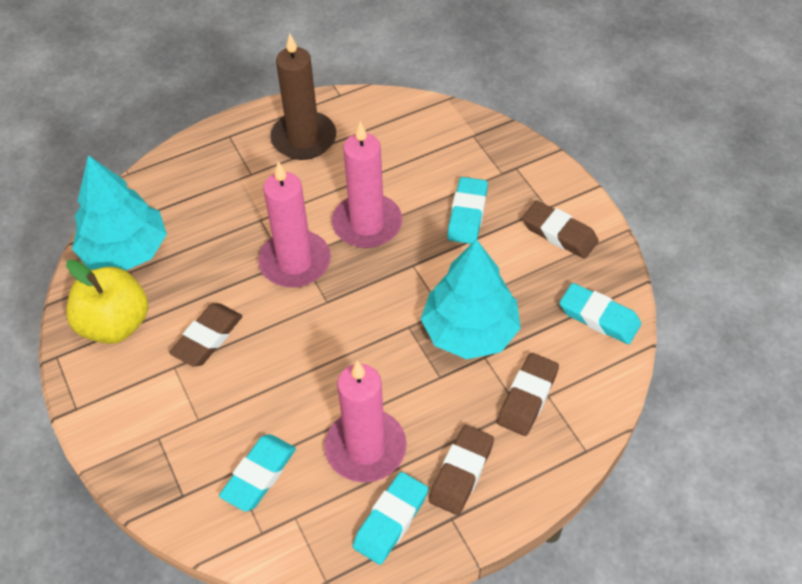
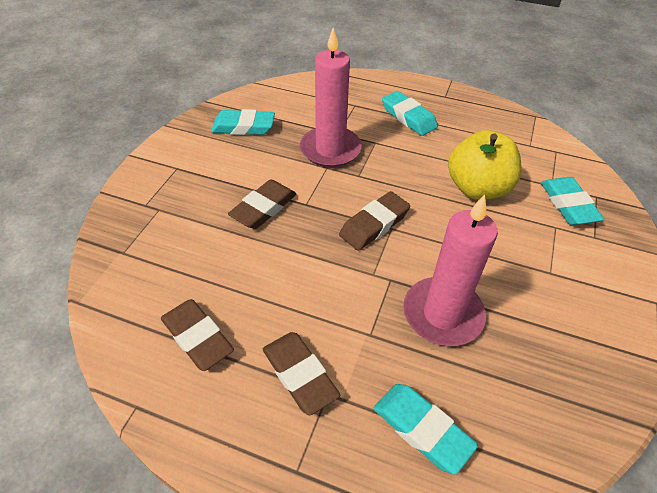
brown candle: 1 -> 0
pink candle: 3 -> 2
turquoise tree: 2 -> 0

